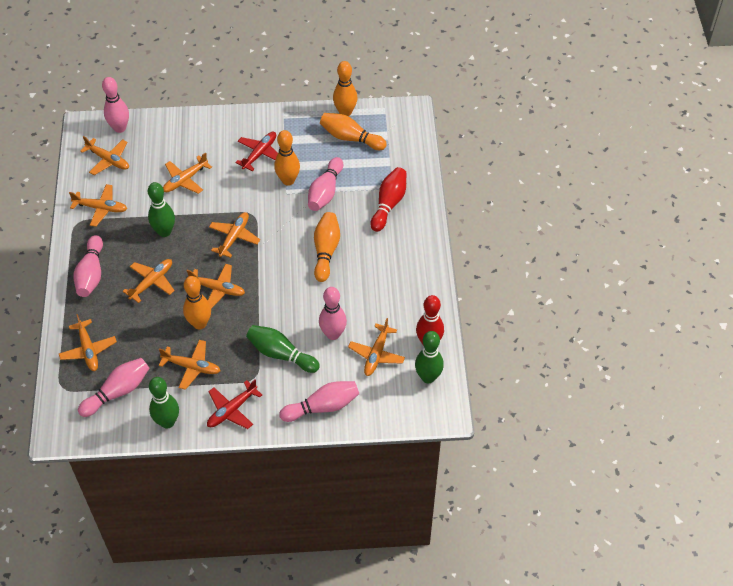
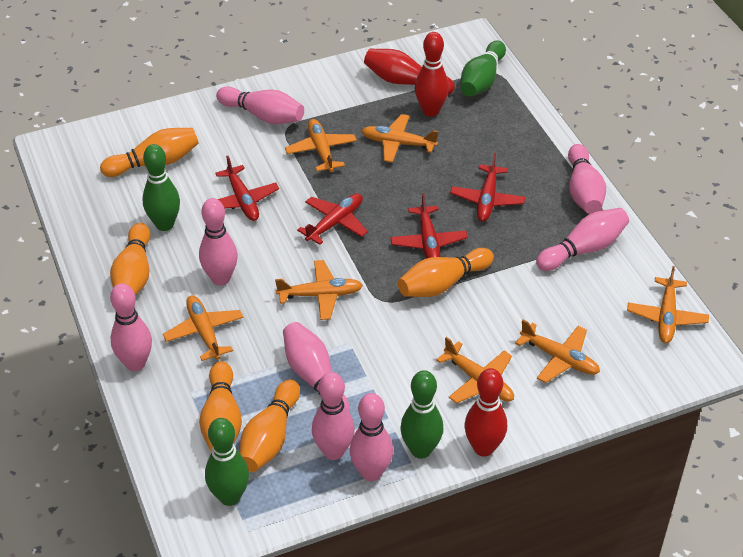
orange plane: 9 -> 7
pink bowling pin: 6 -> 8
red bowling pin: 2 -> 3
red plane: 2 -> 4

